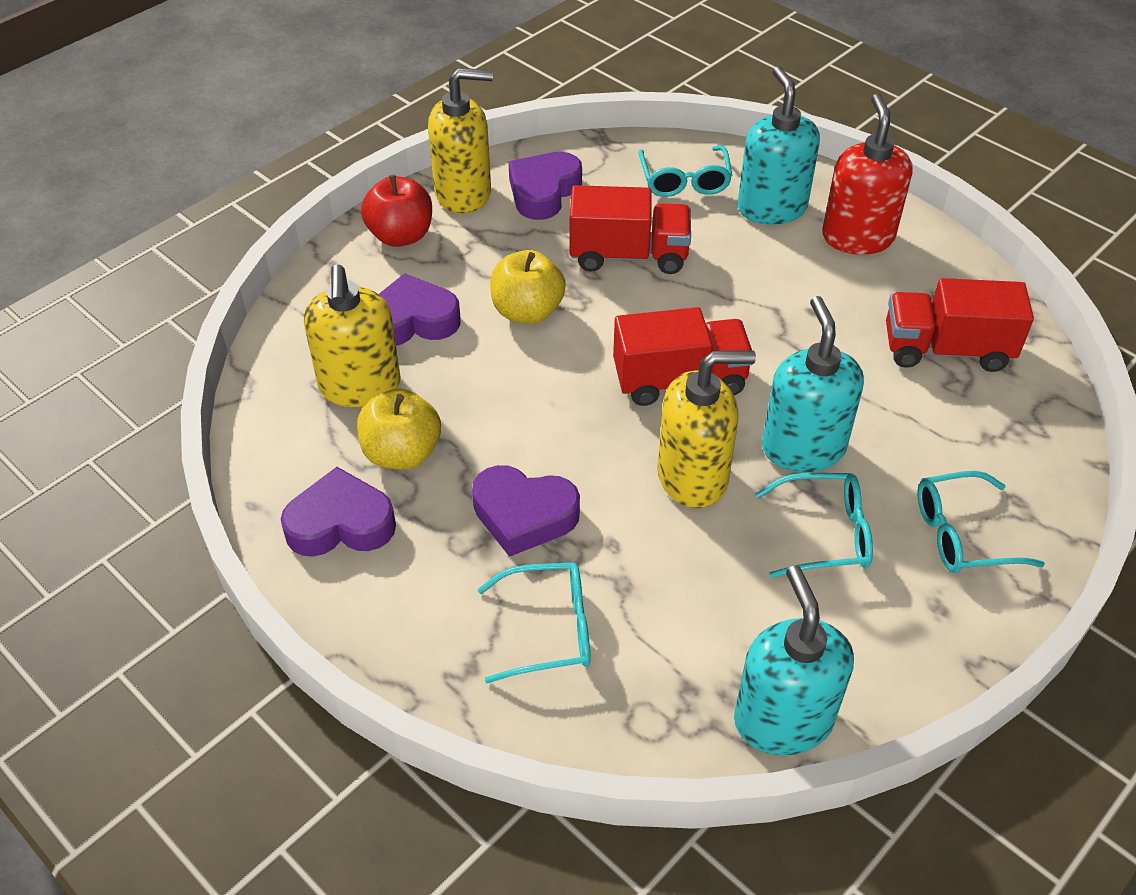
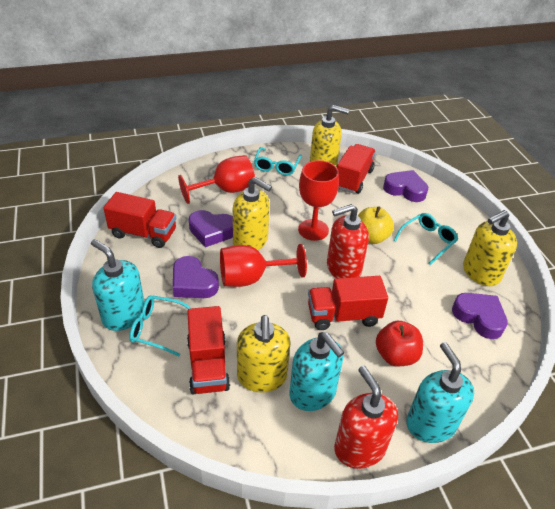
red goblet: 0 -> 3
red soap dispenser: 1 -> 2
red truck: 3 -> 4
turquoise glasses: 4 -> 3
yellow apple: 2 -> 1
yellow soap dispenser: 3 -> 4

